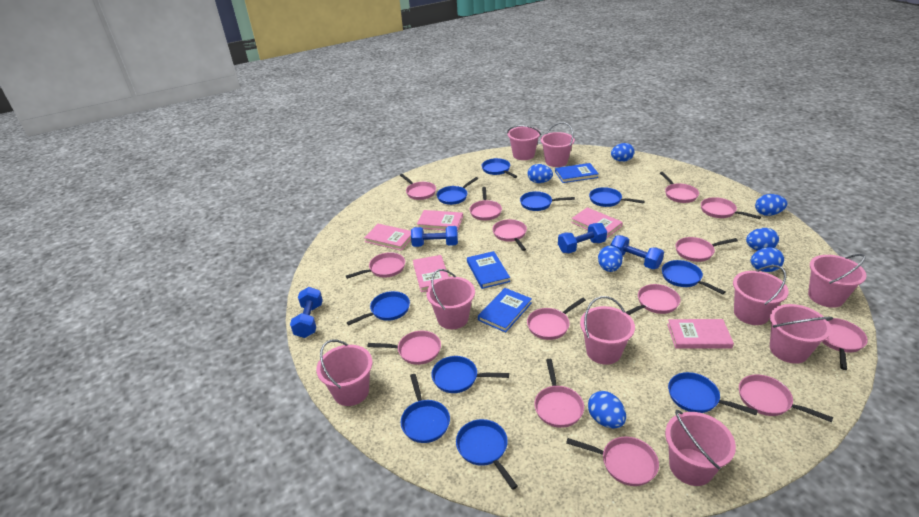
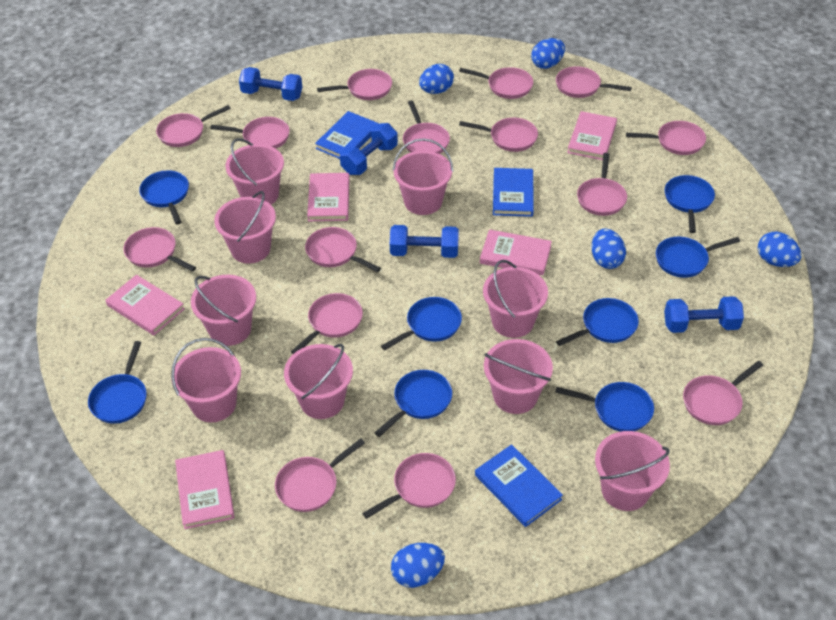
blue egg: 7 -> 5
blue pan: 10 -> 8
pink pan: 14 -> 15

